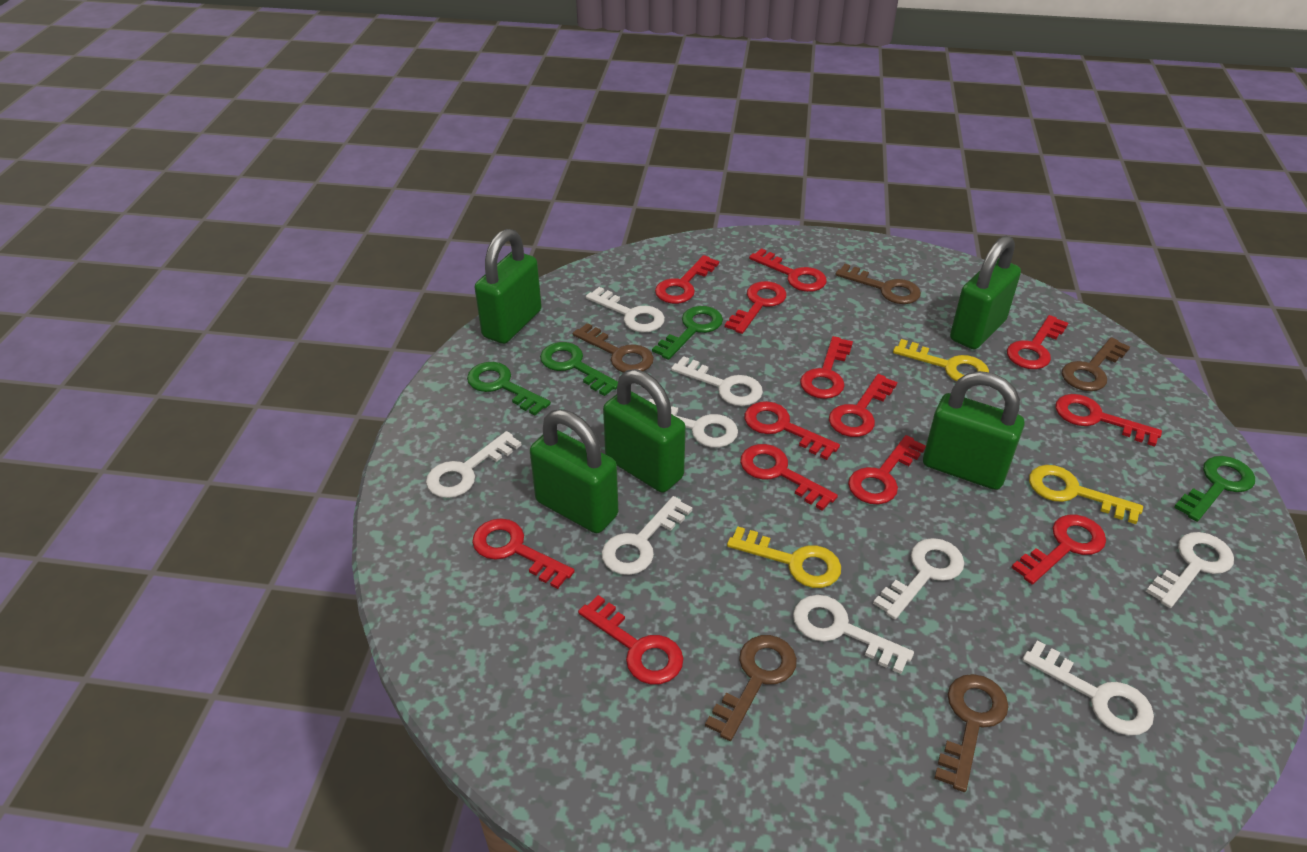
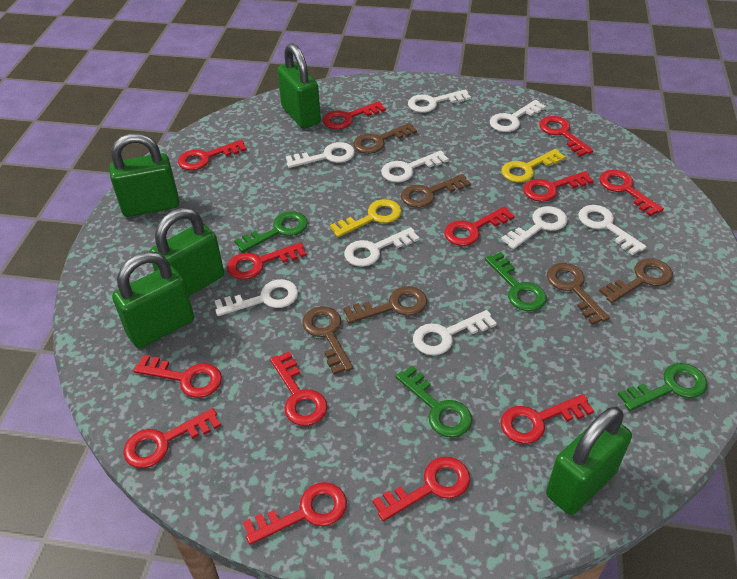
brown key: 5 -> 6
yellow key: 3 -> 2

